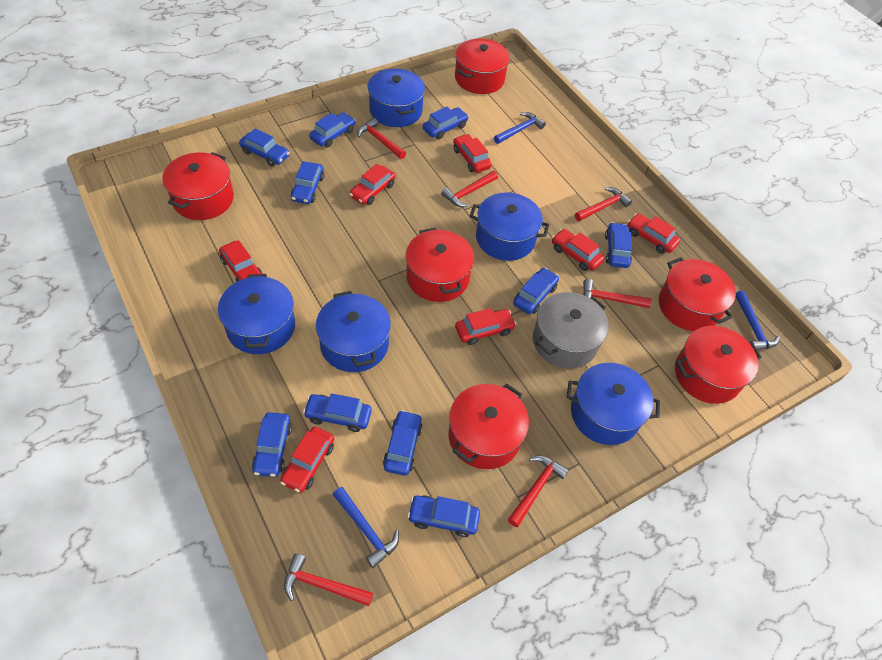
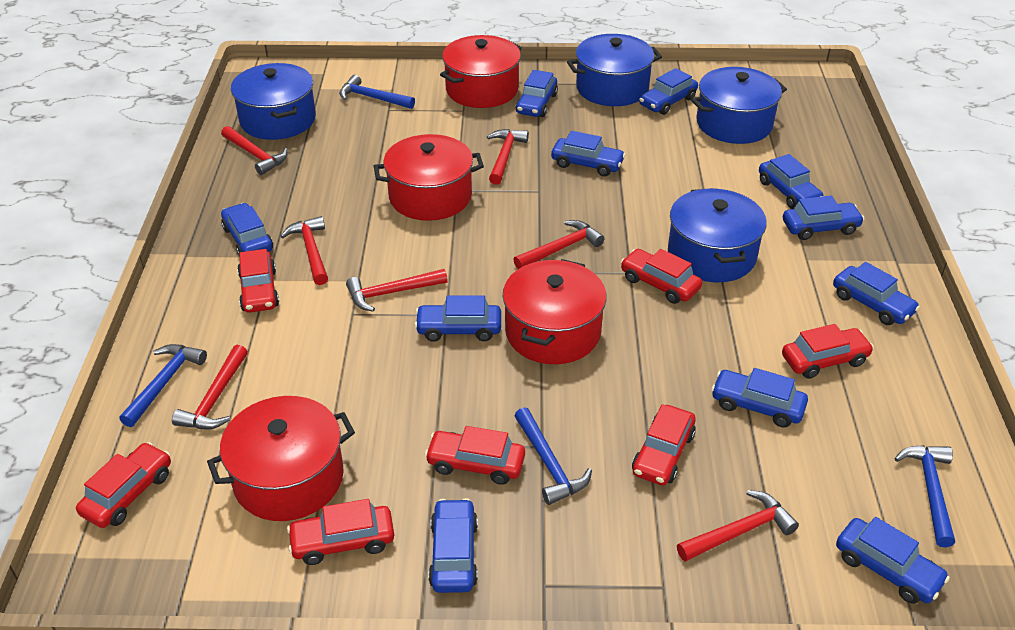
blue car: 10 -> 11
blue hammer: 3 -> 4
blue pot: 5 -> 4
grey pot: 1 -> 0
red hammer: 6 -> 7
red pot: 6 -> 4

